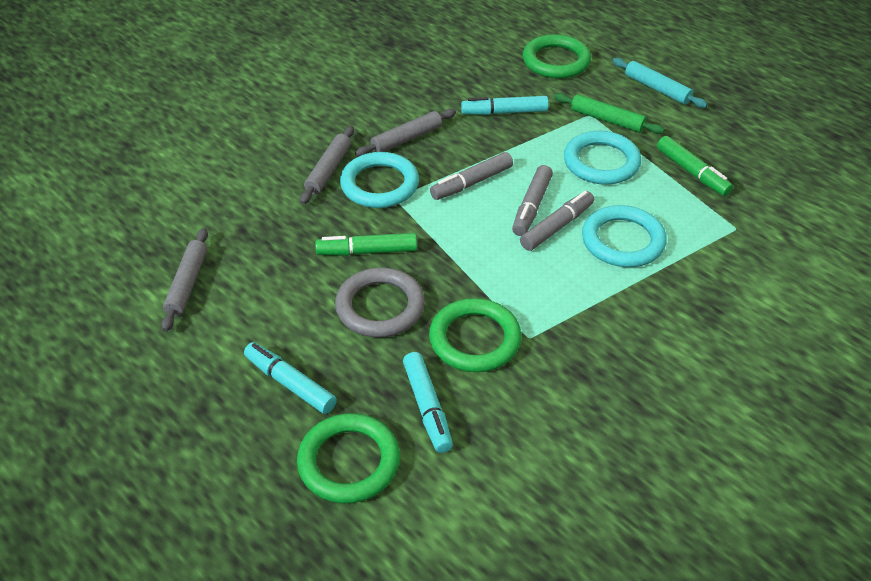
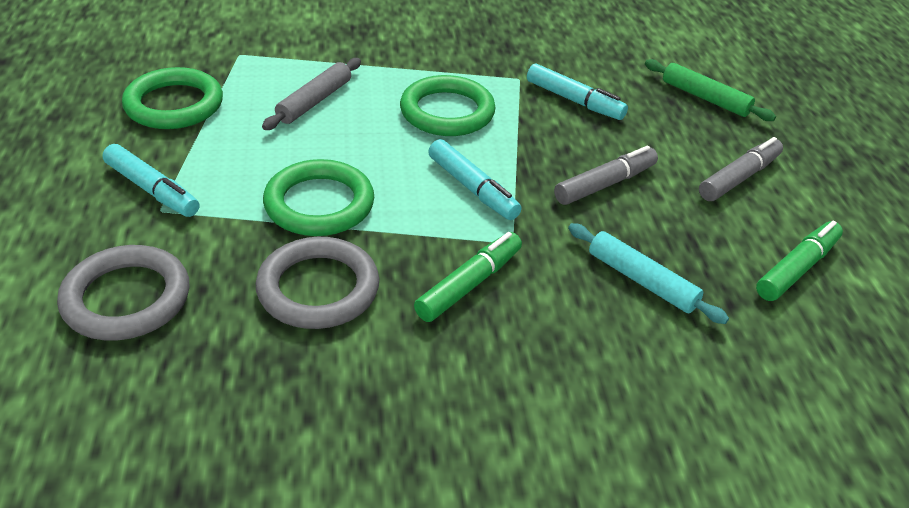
grey marker: 3 -> 2
grey ring: 1 -> 2
grey rolling pin: 3 -> 1
turquoise ring: 3 -> 0

